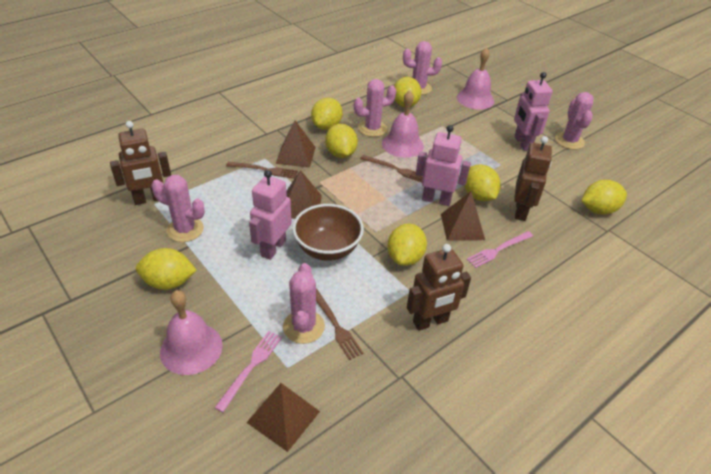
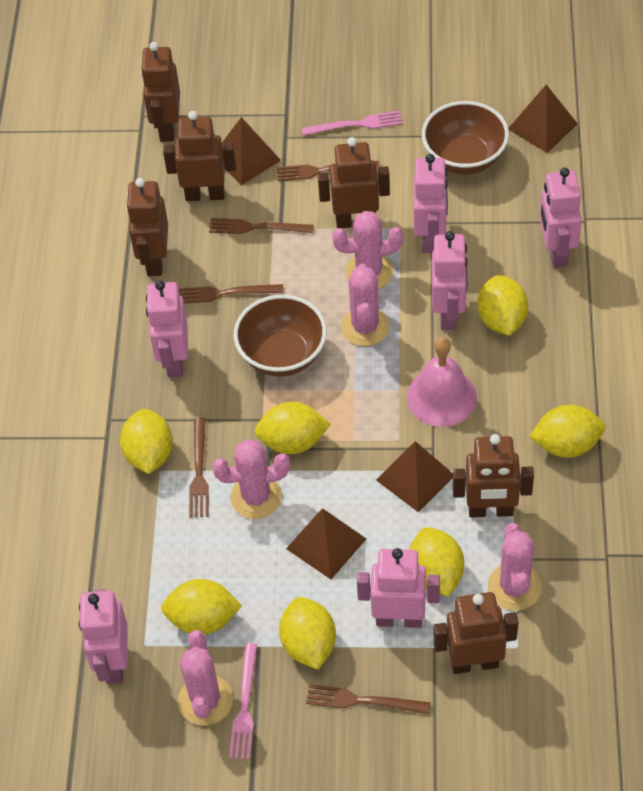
brown bowl: 1 -> 2
brown fork: 3 -> 5
brown robot: 3 -> 6
pink bell: 3 -> 1
pink robot: 3 -> 6

